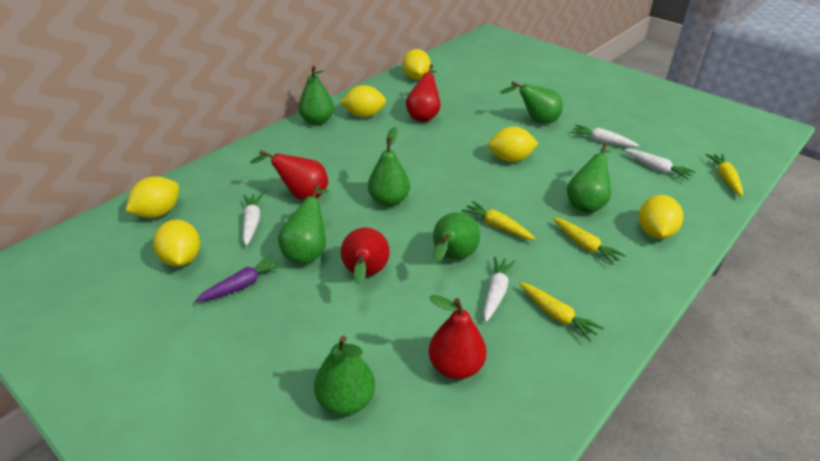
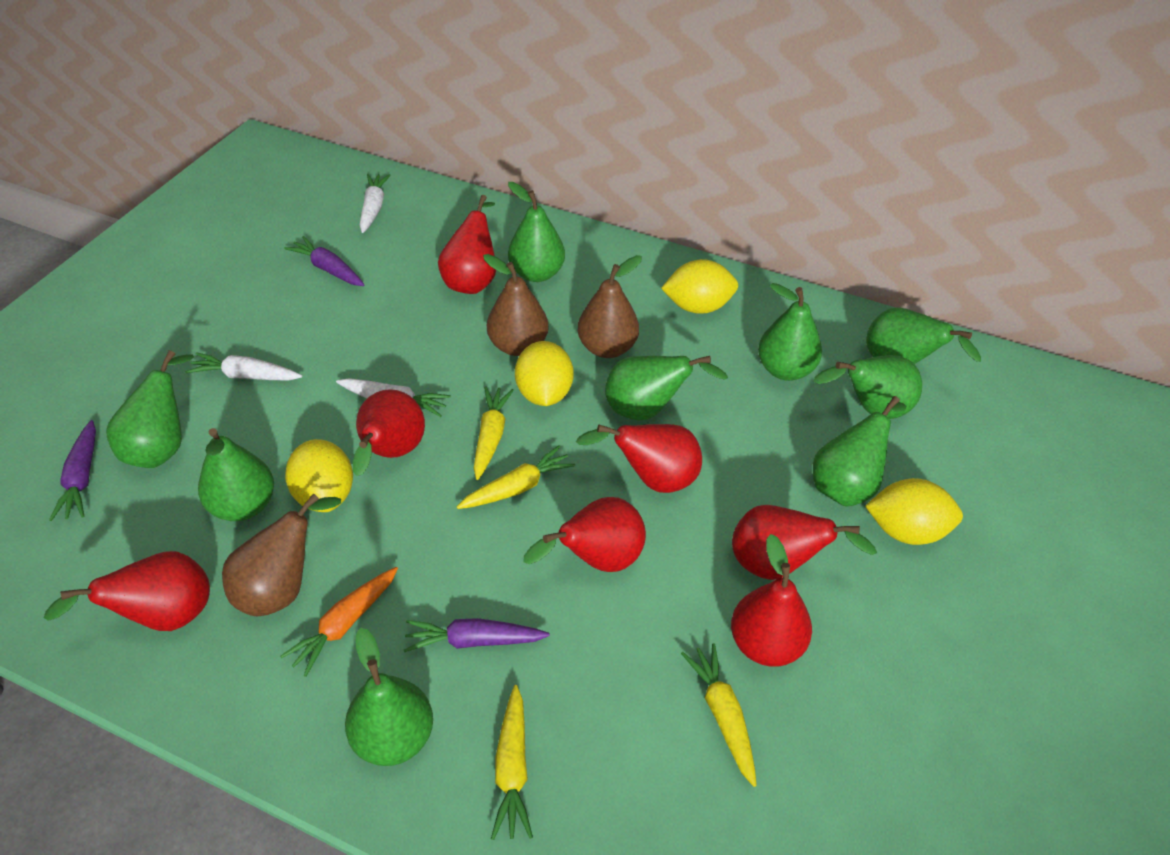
brown pear: 0 -> 3
green pear: 7 -> 9
orange carrot: 0 -> 1
purple carrot: 1 -> 3
red pear: 4 -> 7
white carrot: 4 -> 3
yellow lemon: 6 -> 4

